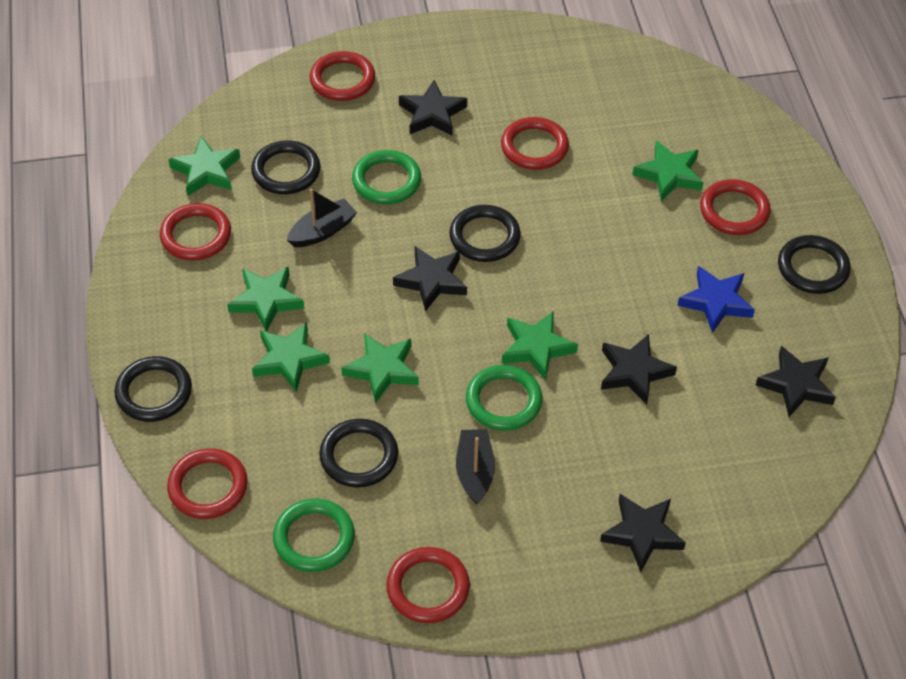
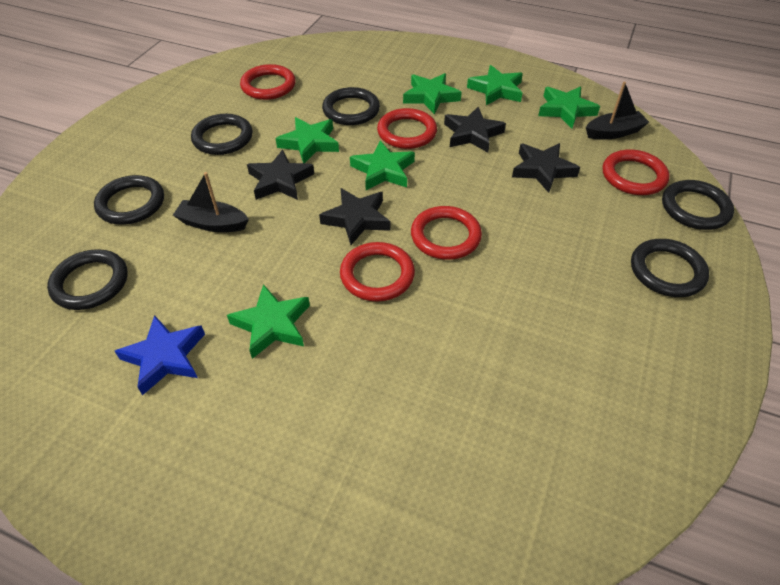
black ring: 5 -> 6
black star: 5 -> 4
green ring: 3 -> 0
red ring: 6 -> 5

